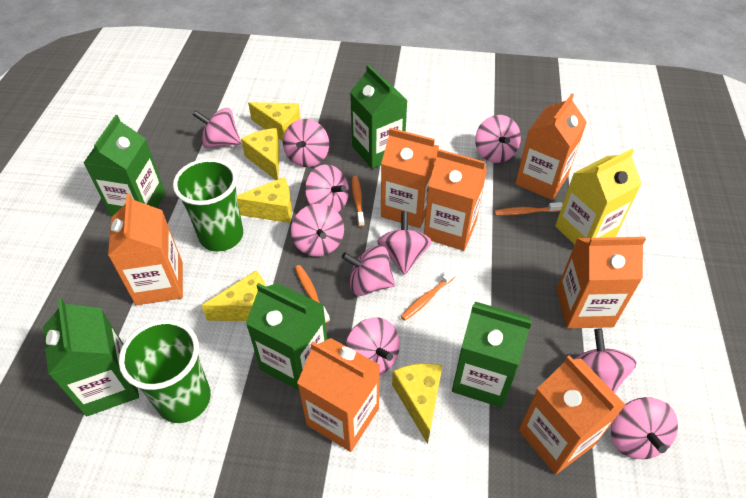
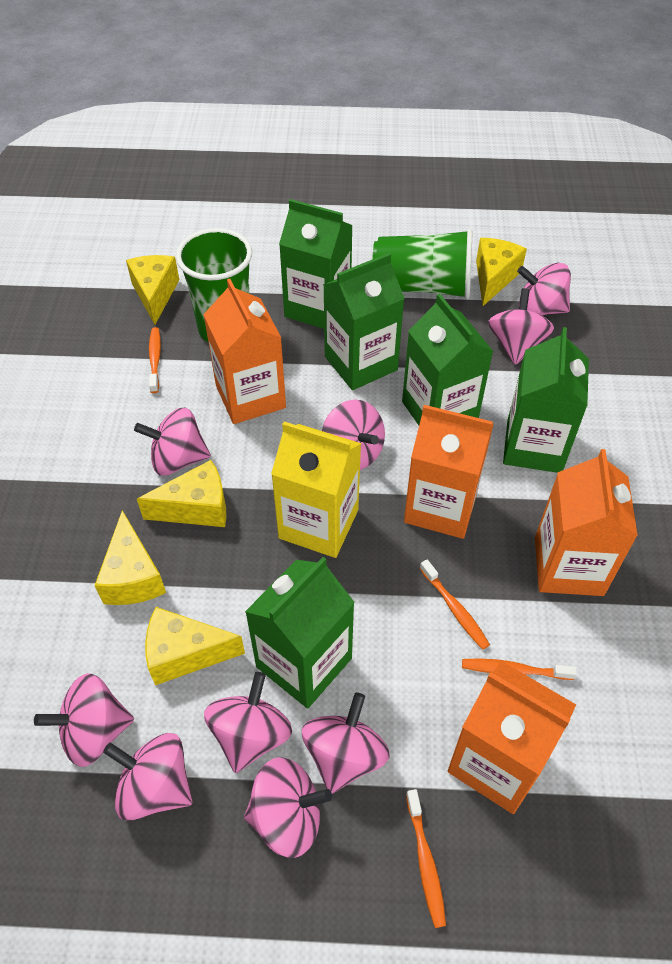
orange carton: 7 -> 4
pink spinning top: 10 -> 9

